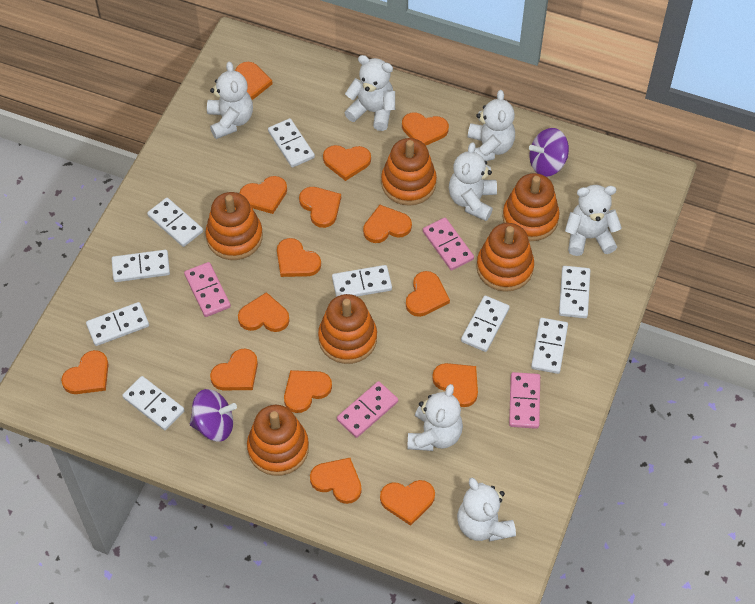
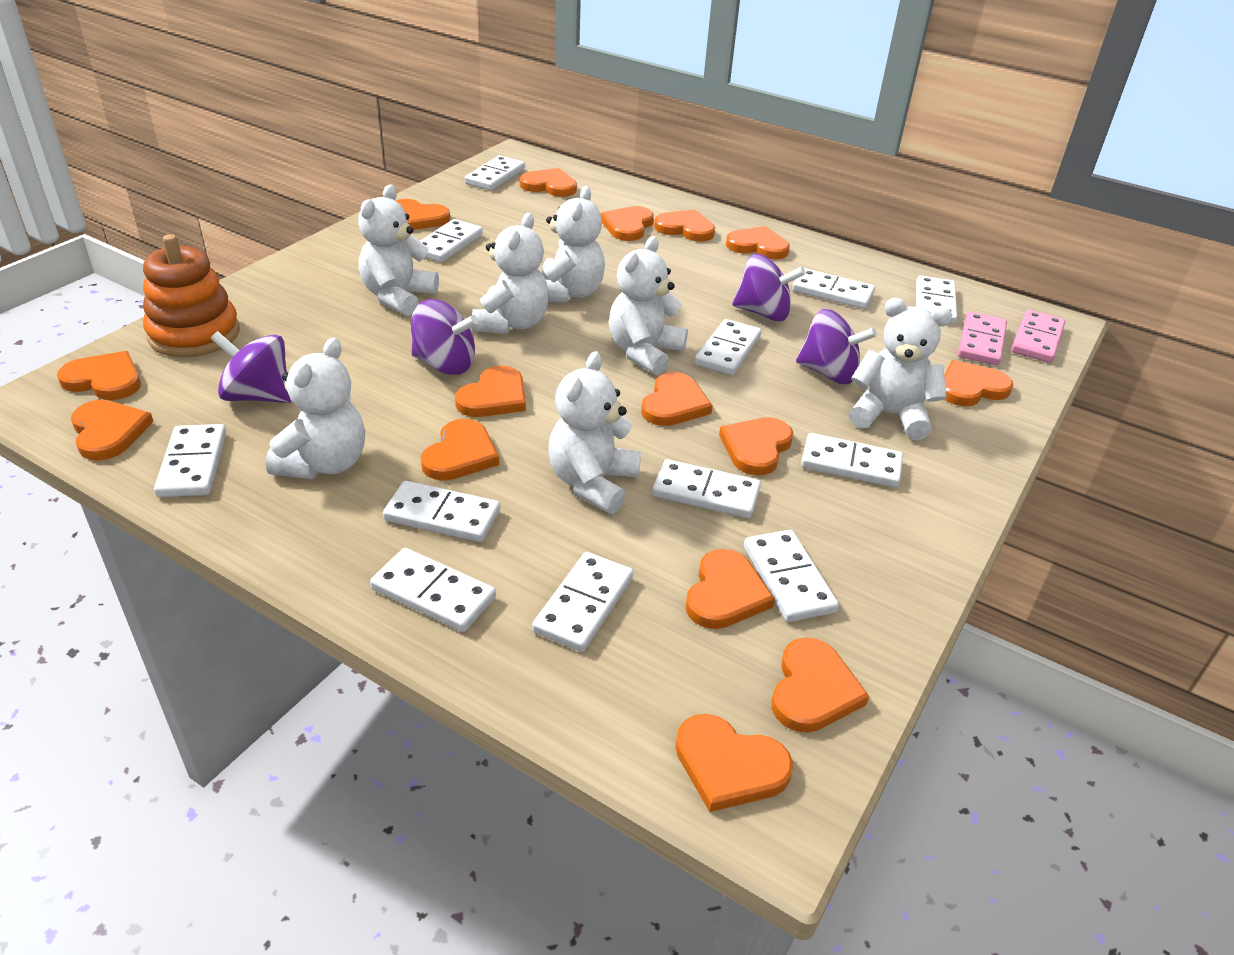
orange stacking toy: 6 -> 1
pink domino: 4 -> 2
purple spinning top: 2 -> 4
white domino: 9 -> 12

